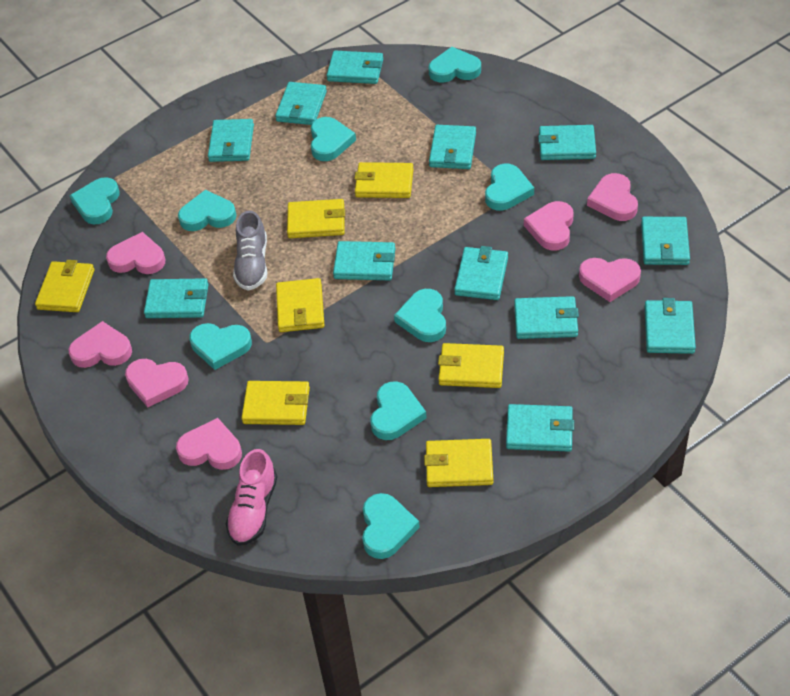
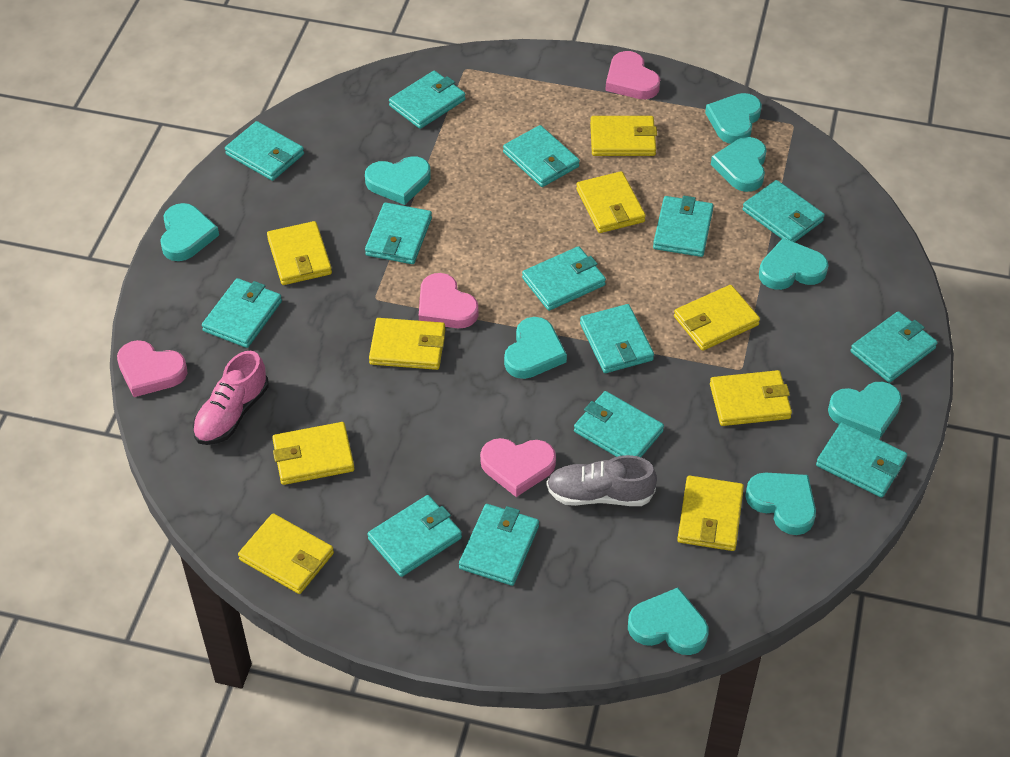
pink heart: 7 -> 4
turquoise wallet: 12 -> 14
yellow wallet: 7 -> 9

